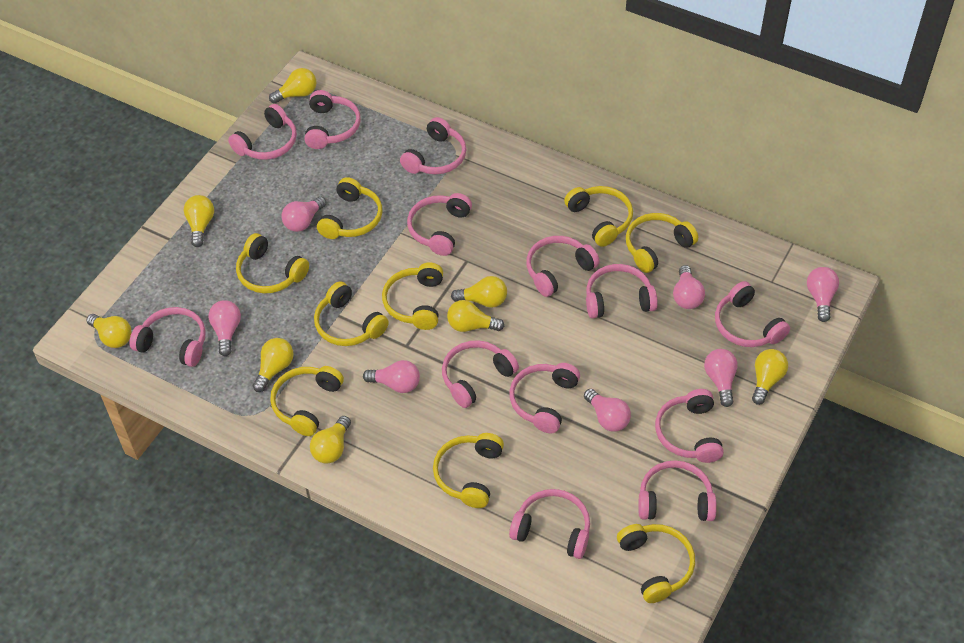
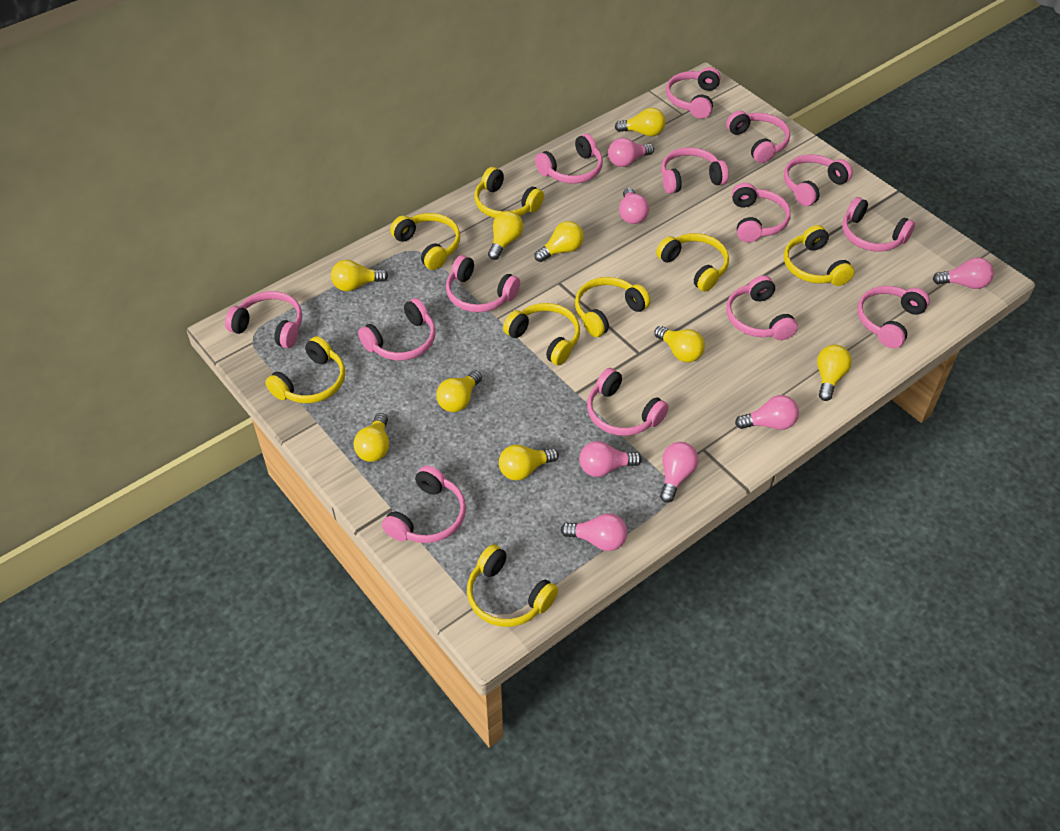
pink headphones: 13 -> 14
yellow headphones: 9 -> 8
yellow light bulb: 8 -> 9

